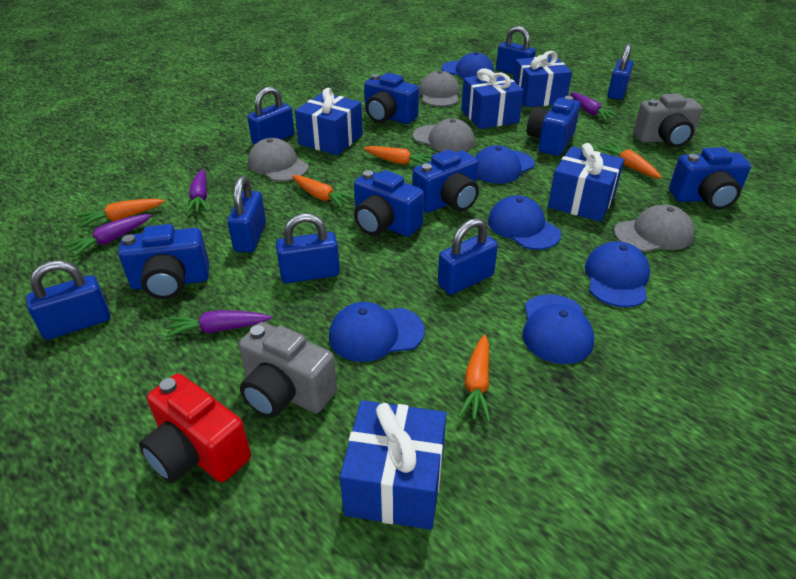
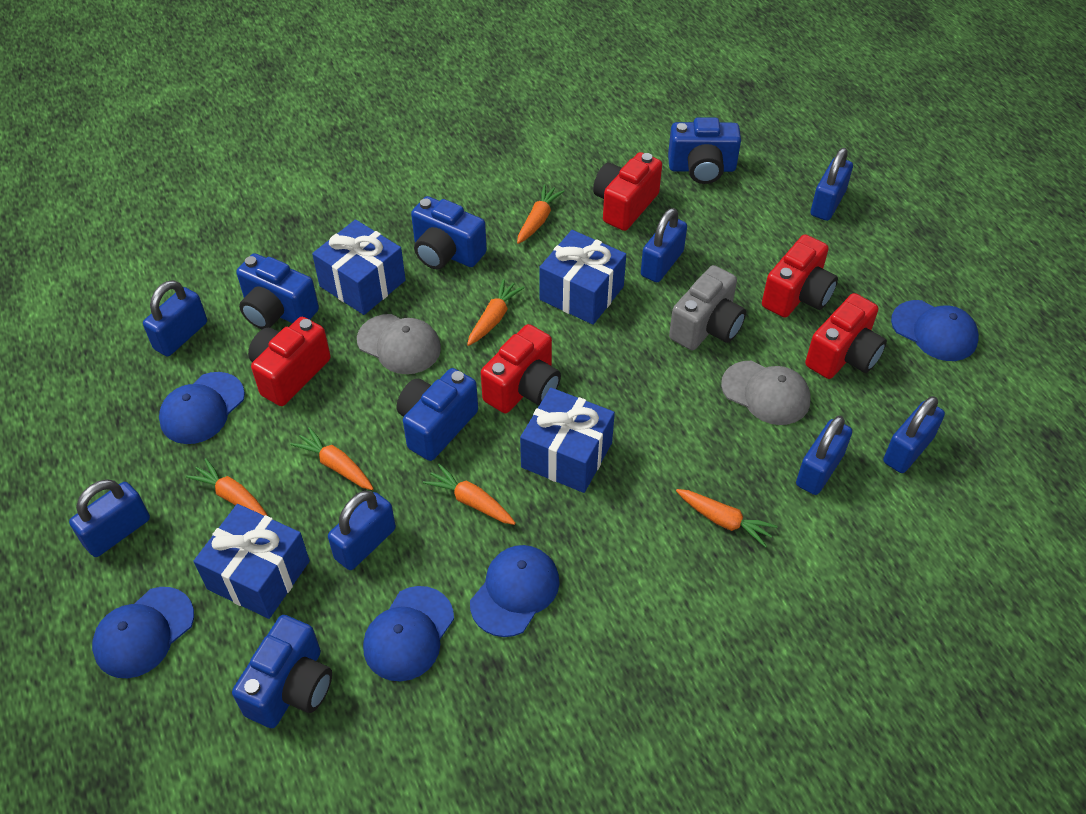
blue camera: 6 -> 5
blue cap: 6 -> 5
blue gift: 5 -> 4
grey camera: 2 -> 1
grey cap: 4 -> 2
orange carrot: 5 -> 6
purple carrot: 4 -> 0
red camera: 1 -> 5

